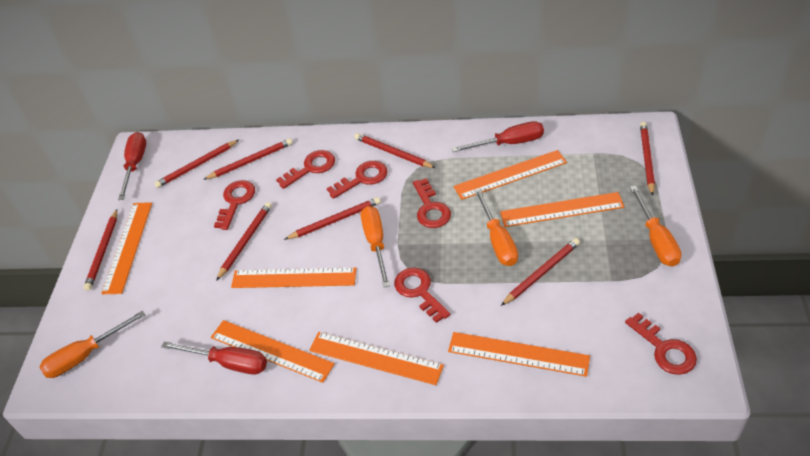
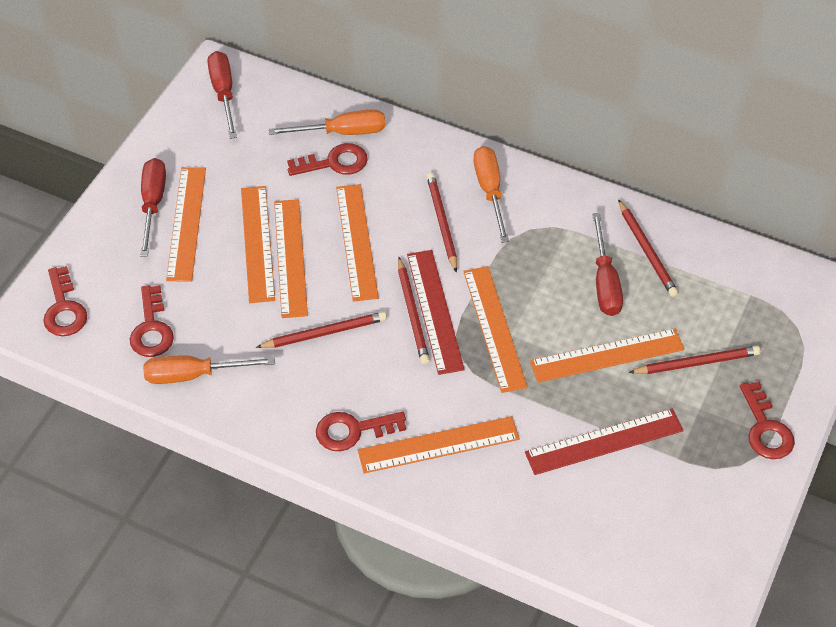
orange screwdriver: 4 -> 3
red key: 6 -> 5
red pencil: 8 -> 5
red ruler: 0 -> 2

